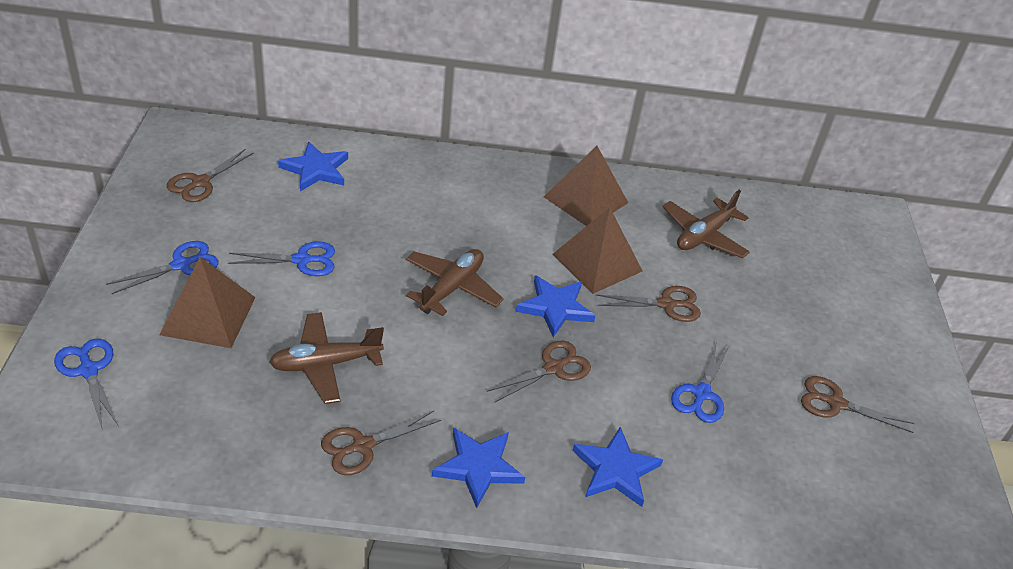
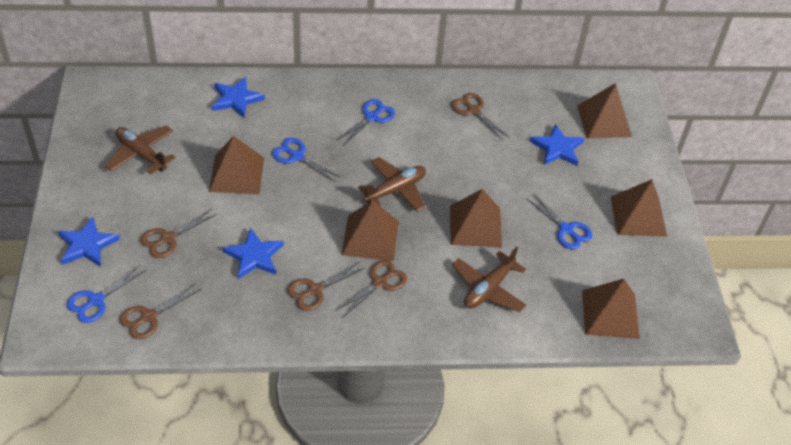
brown pyramid: 3 -> 6

